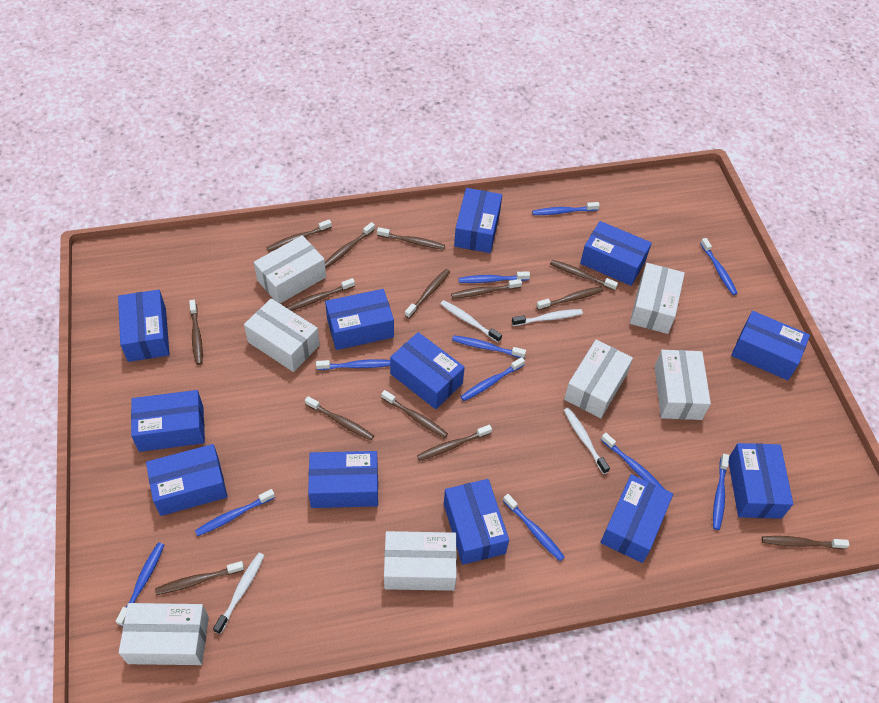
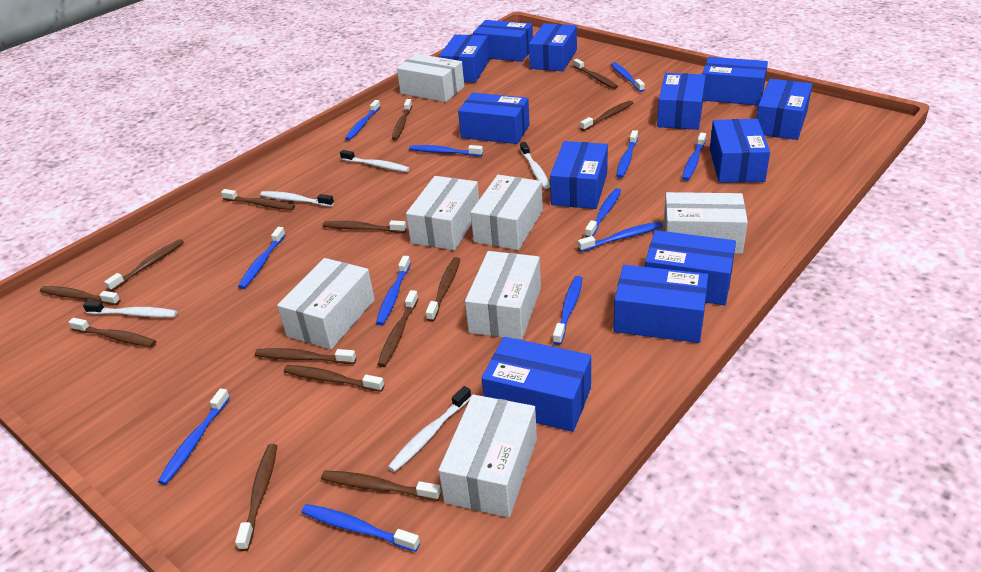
blue toothbrush: 11 -> 12
white toothbrush: 4 -> 5

